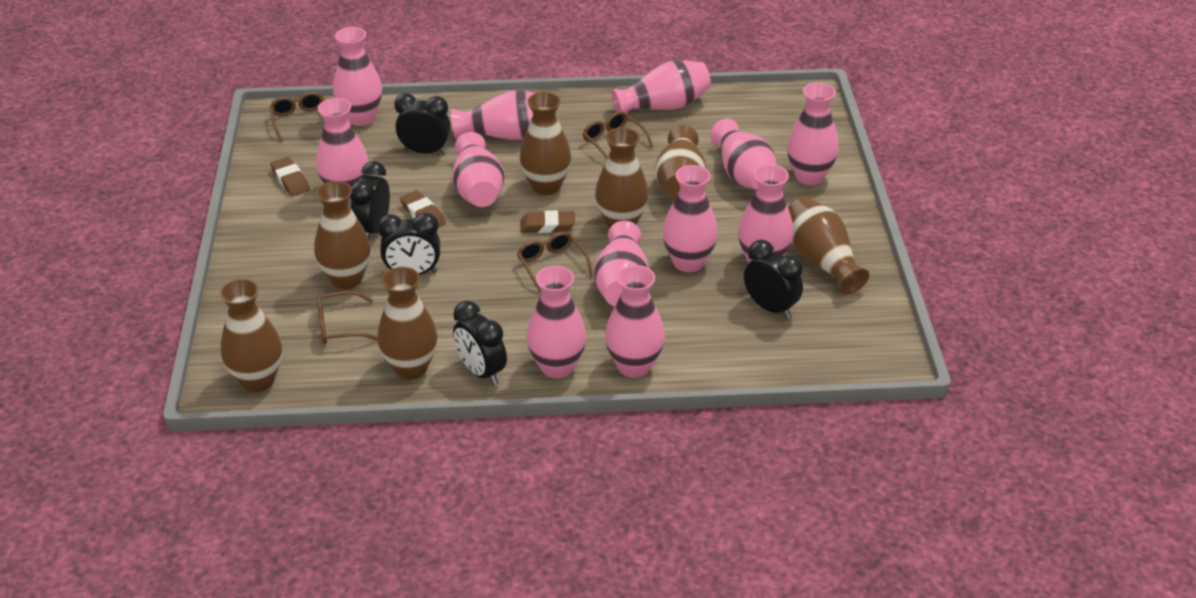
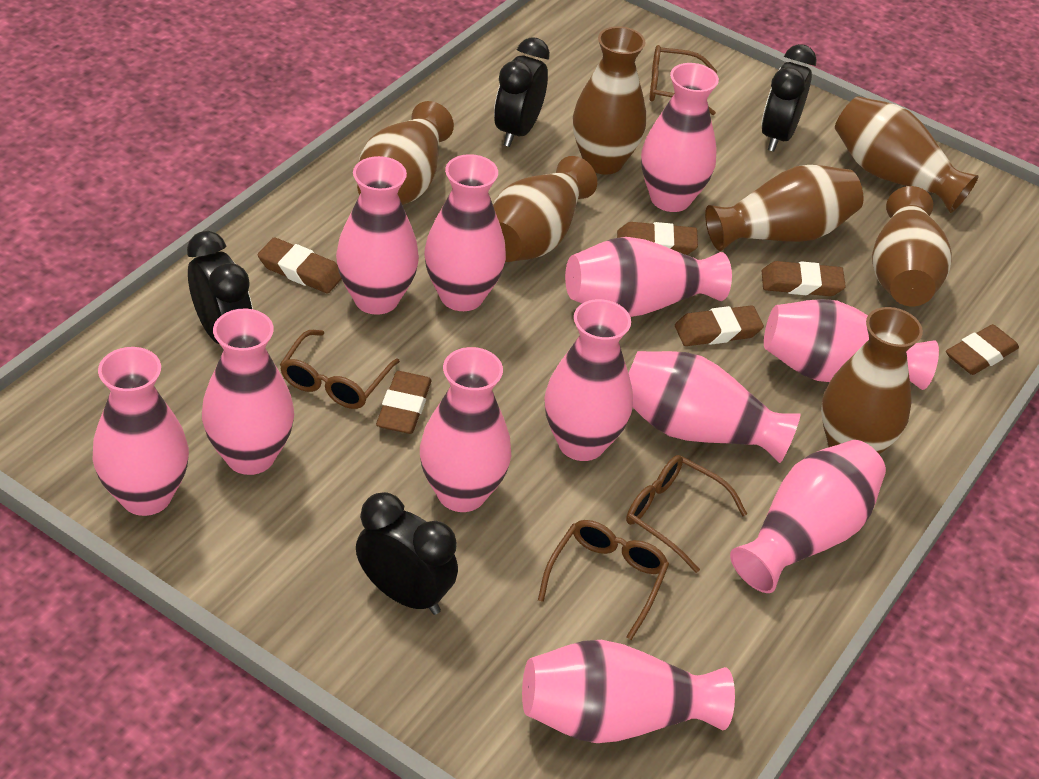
black clock: 5 -> 4
brown eraser: 3 -> 6

